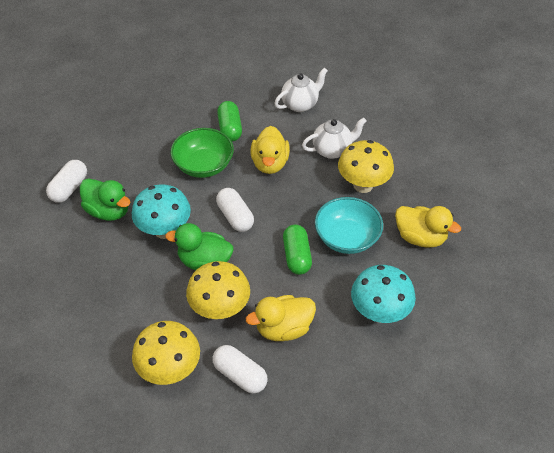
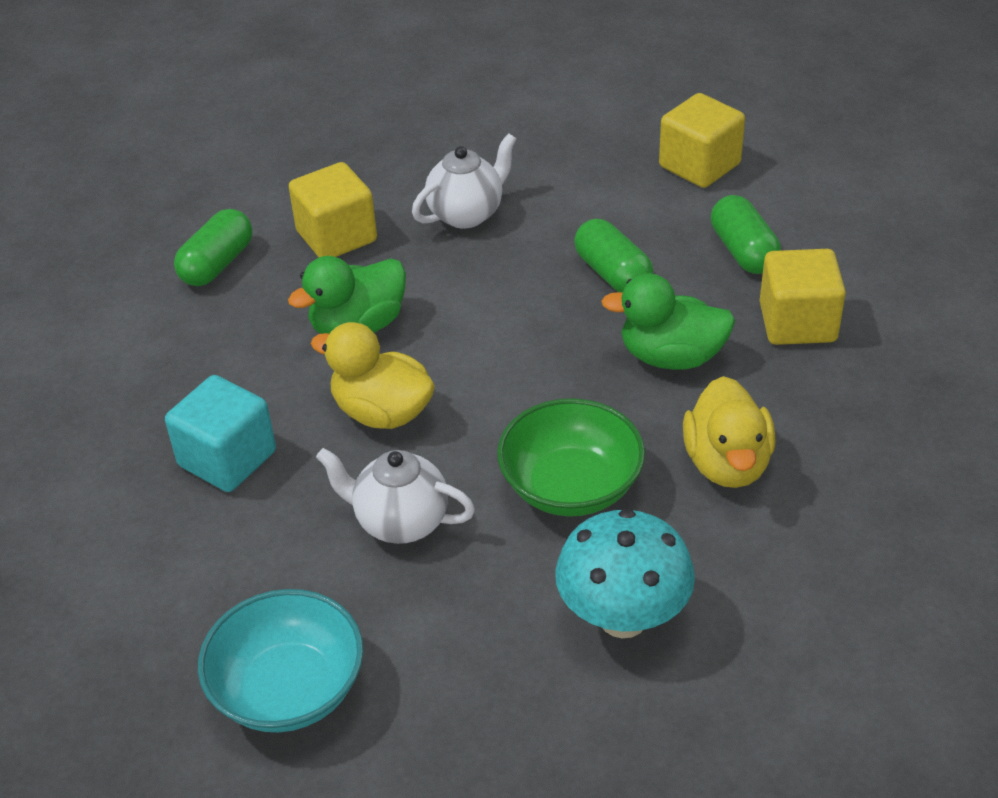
green capsule: 2 -> 3
turquoise cube: 0 -> 1
turquoise mushroom: 2 -> 1
white capsule: 3 -> 0
yellow cube: 0 -> 3
yellow duck: 3 -> 2
yellow mushroom: 3 -> 0

